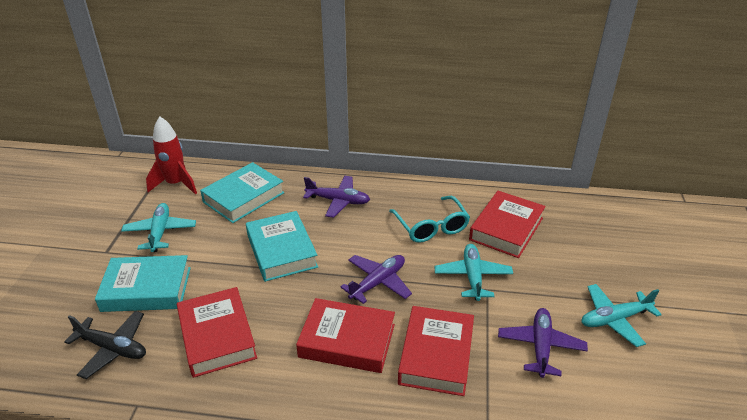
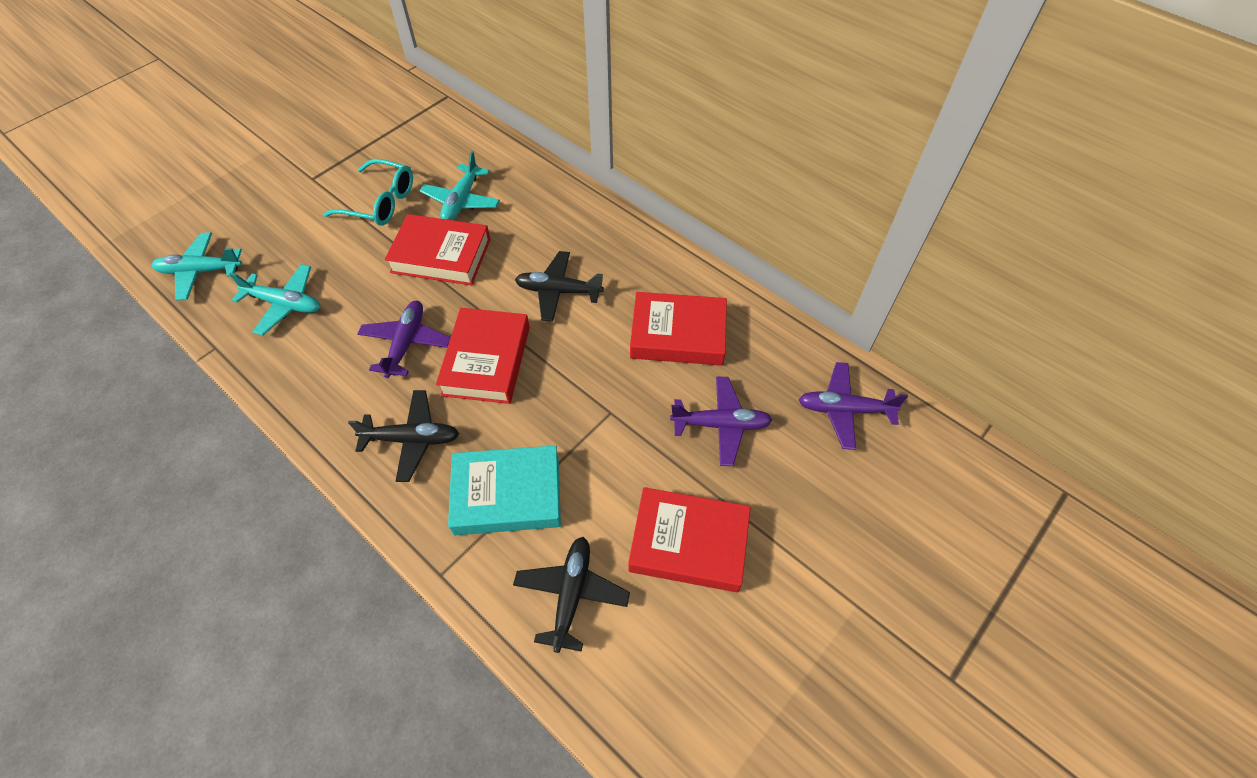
black plane: 1 -> 3
red rocket: 1 -> 0
turquoise book: 3 -> 1

